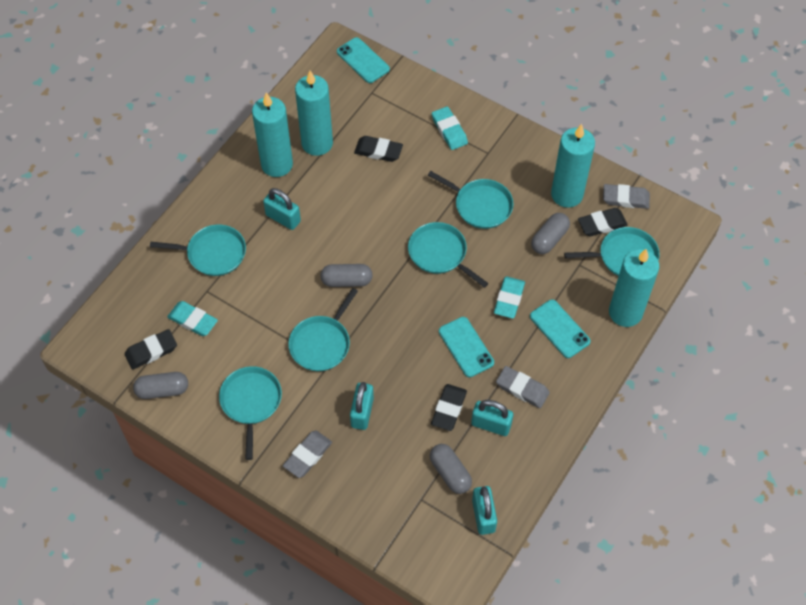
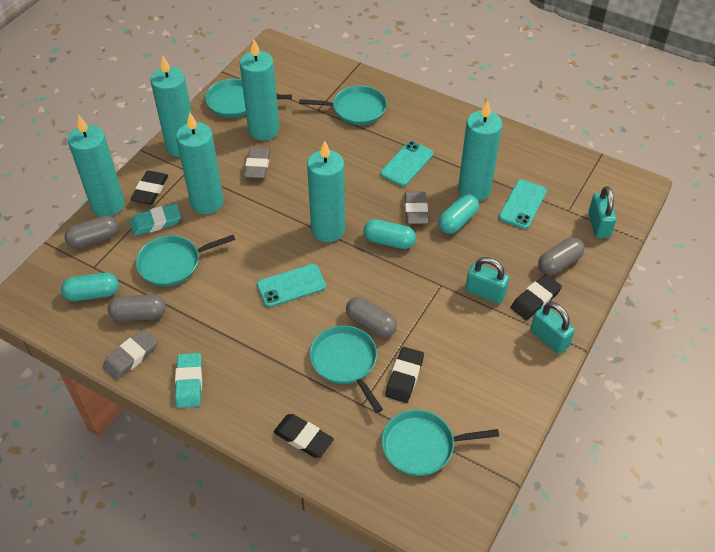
turquoise candle: 4 -> 6
turquoise capsule: 0 -> 3
turquoise eraser: 3 -> 2
turquoise padlock: 4 -> 3
turquoise pan: 6 -> 5

